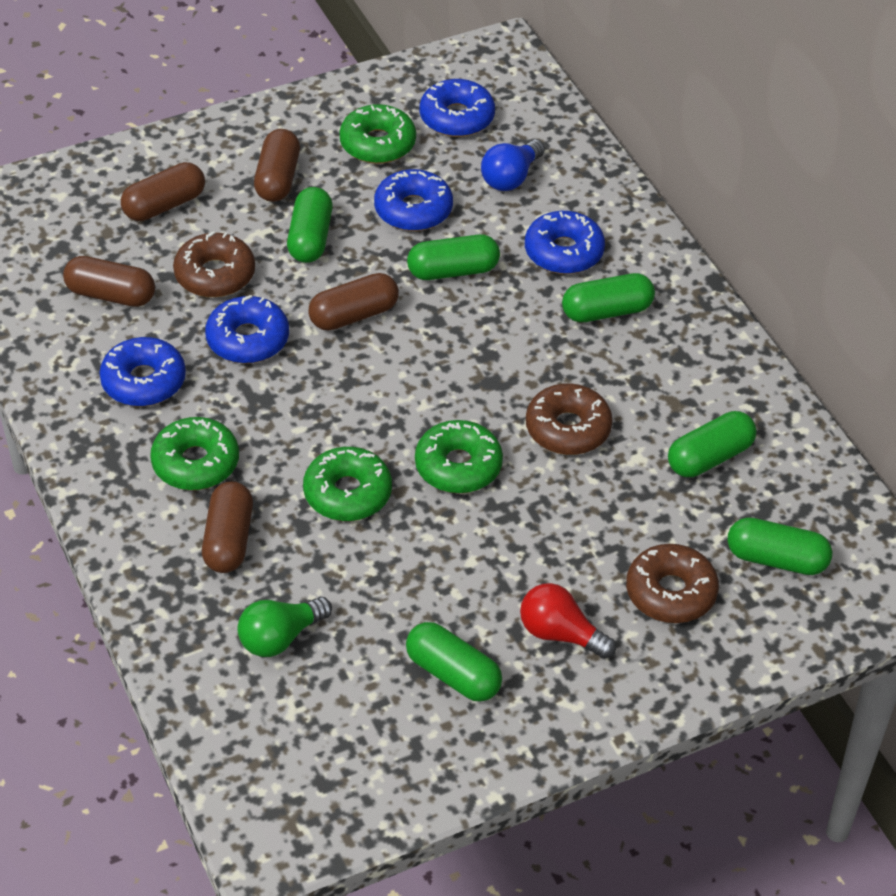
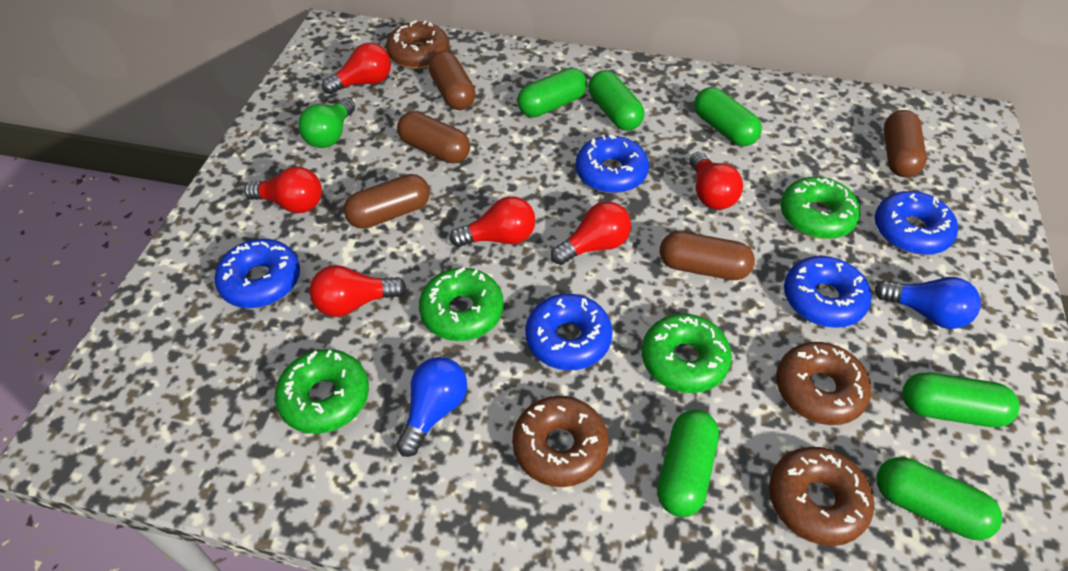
blue light bulb: 1 -> 2
brown donut: 3 -> 4
red light bulb: 1 -> 6

